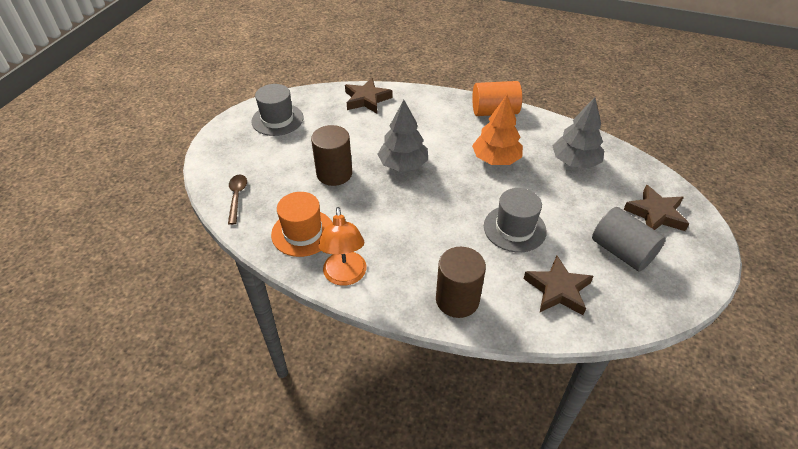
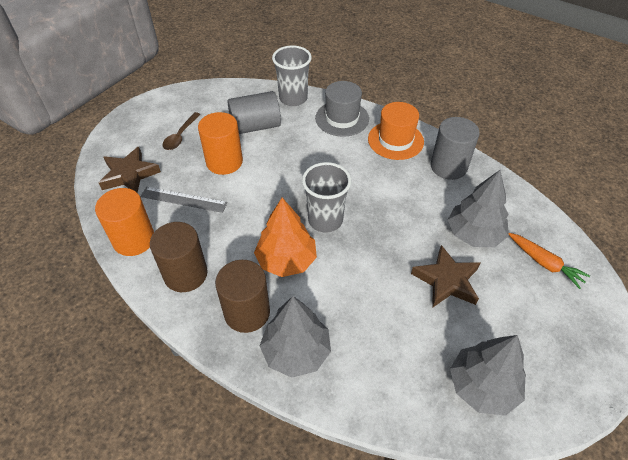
brown star: 3 -> 2
grey cup: 0 -> 2
grey cylinder: 1 -> 2
grey hat: 2 -> 1
grey ruler: 0 -> 1
grey tree: 2 -> 3
orange carrot: 0 -> 1
orange cylinder: 1 -> 2
orange lamp: 1 -> 0

